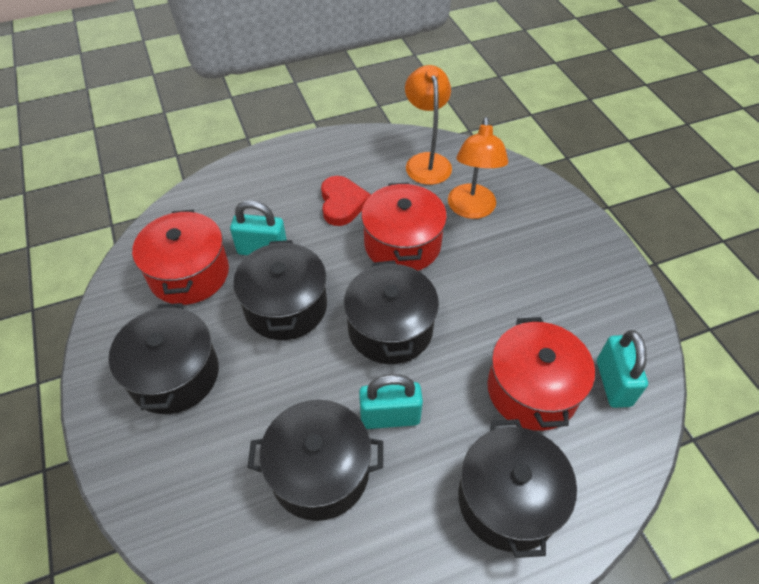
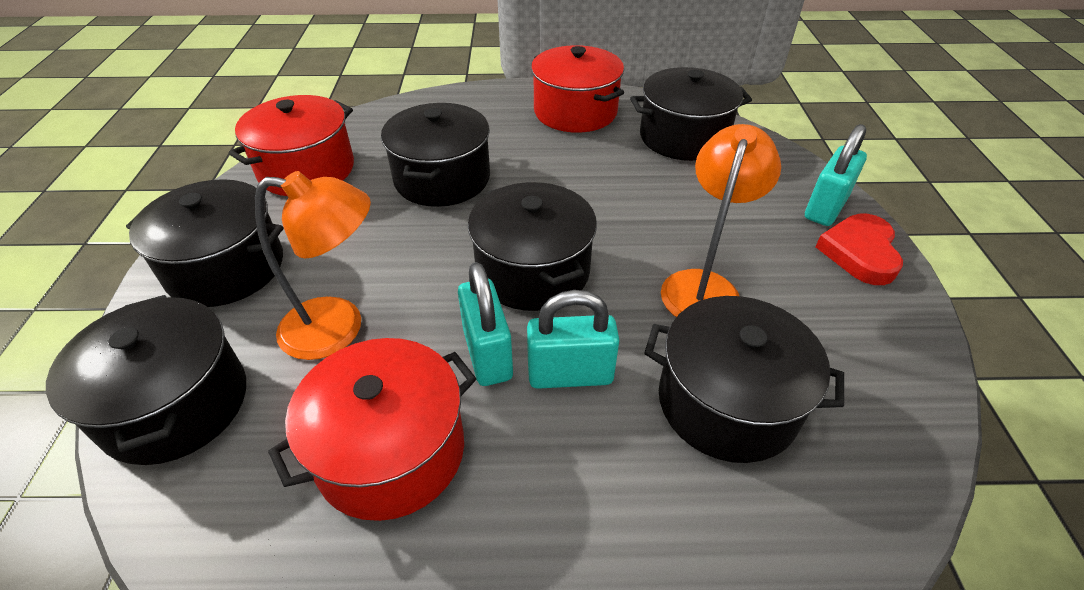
black pot: 5 -> 6

